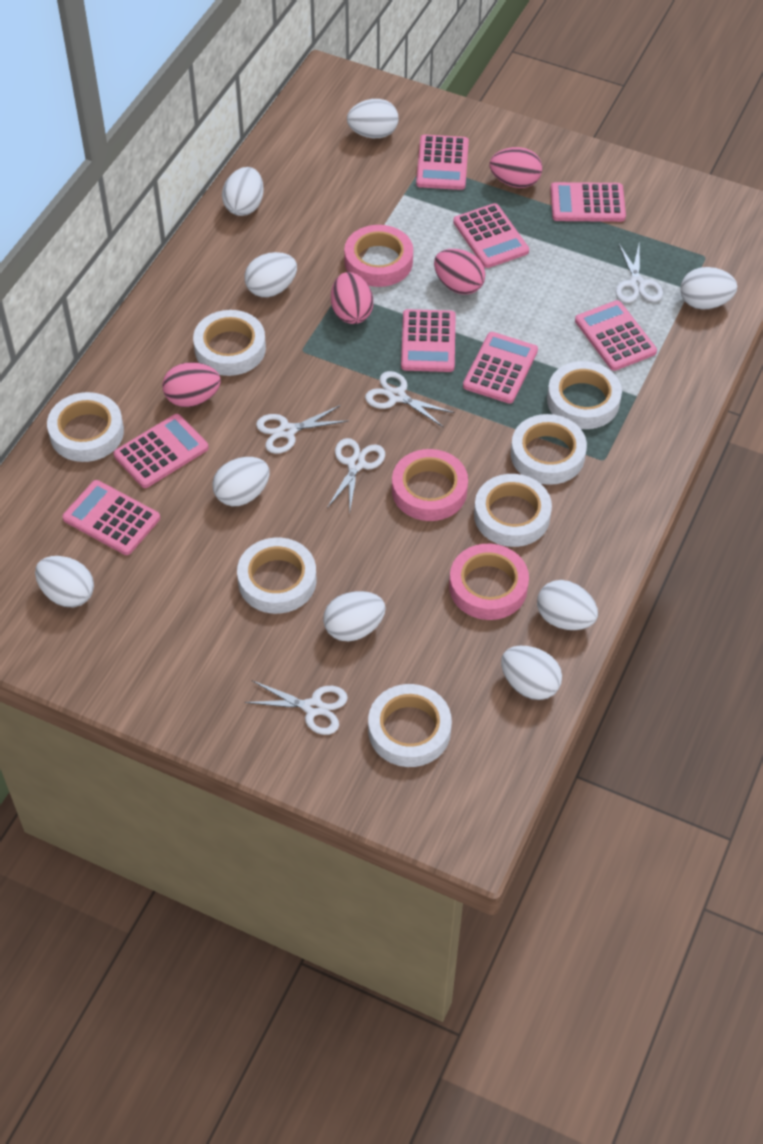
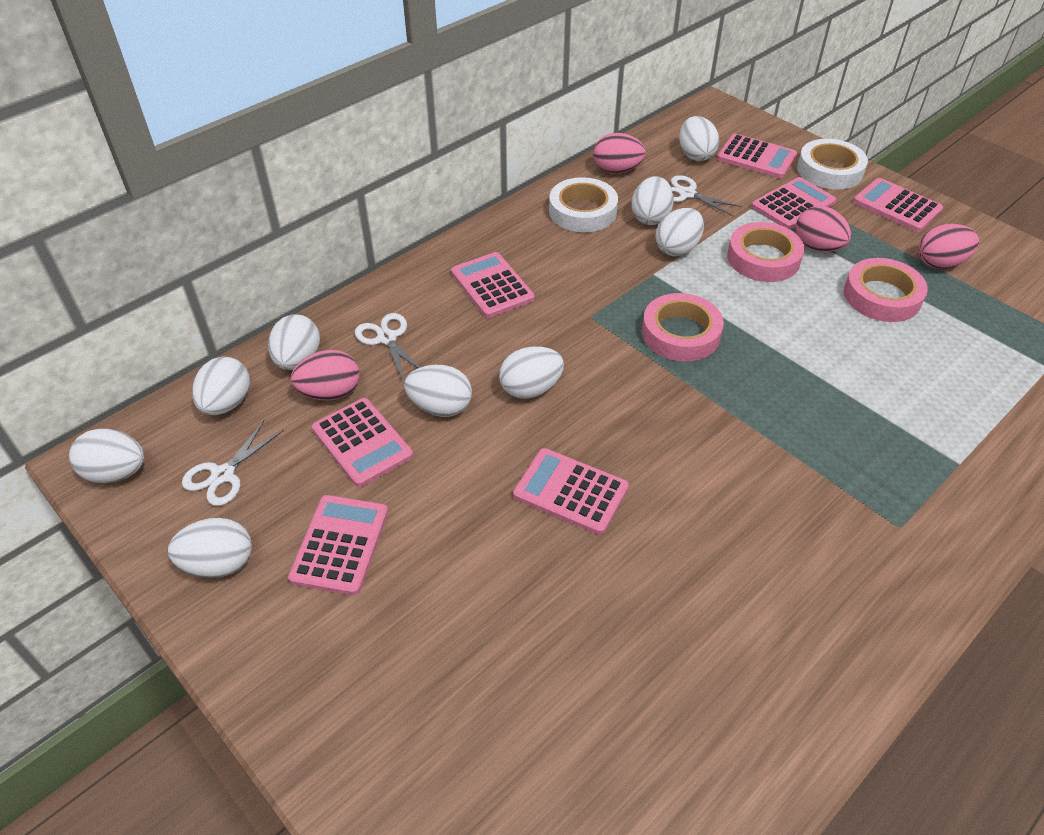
pink calculator: 8 -> 7
white scissors: 5 -> 3
white tape: 7 -> 2

